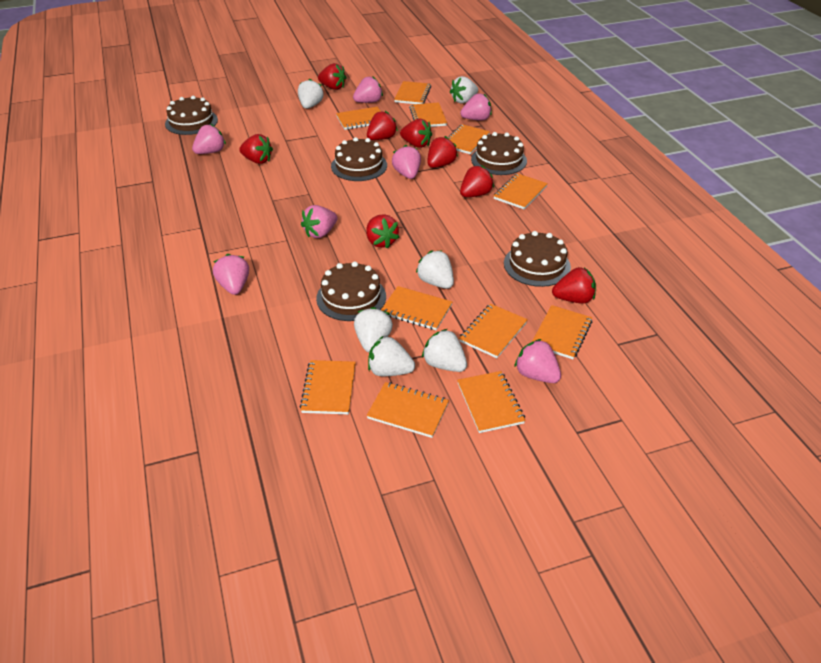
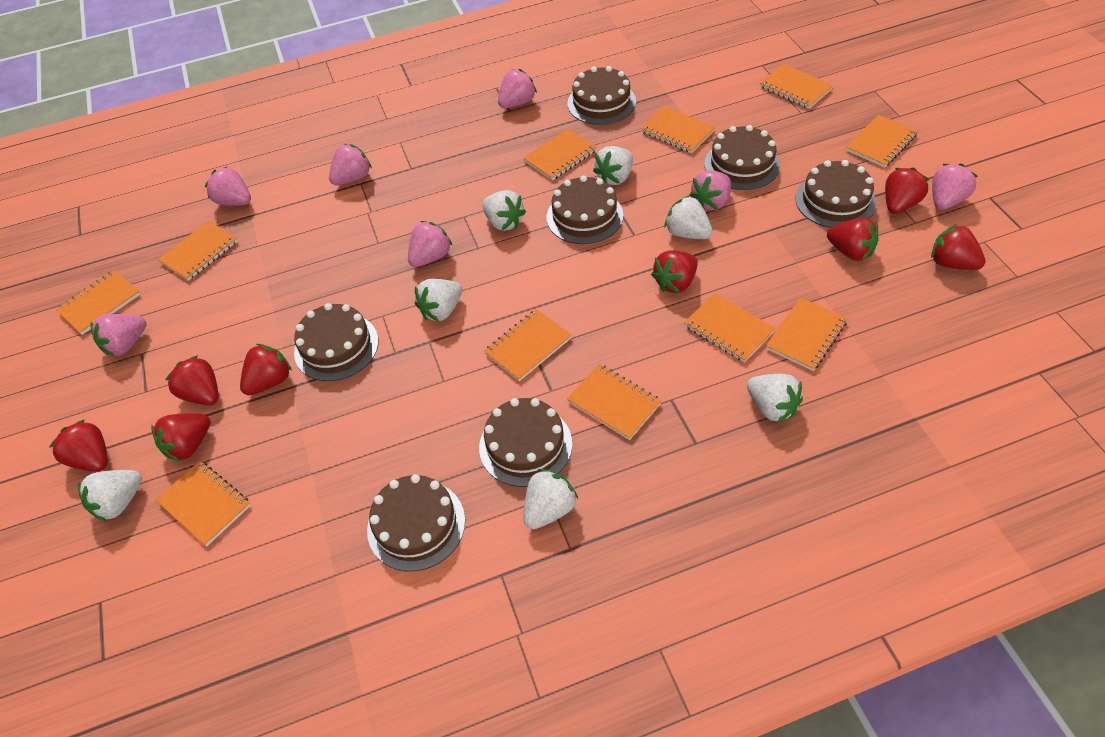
brown cake: 5 -> 7
white strawberry: 6 -> 7

